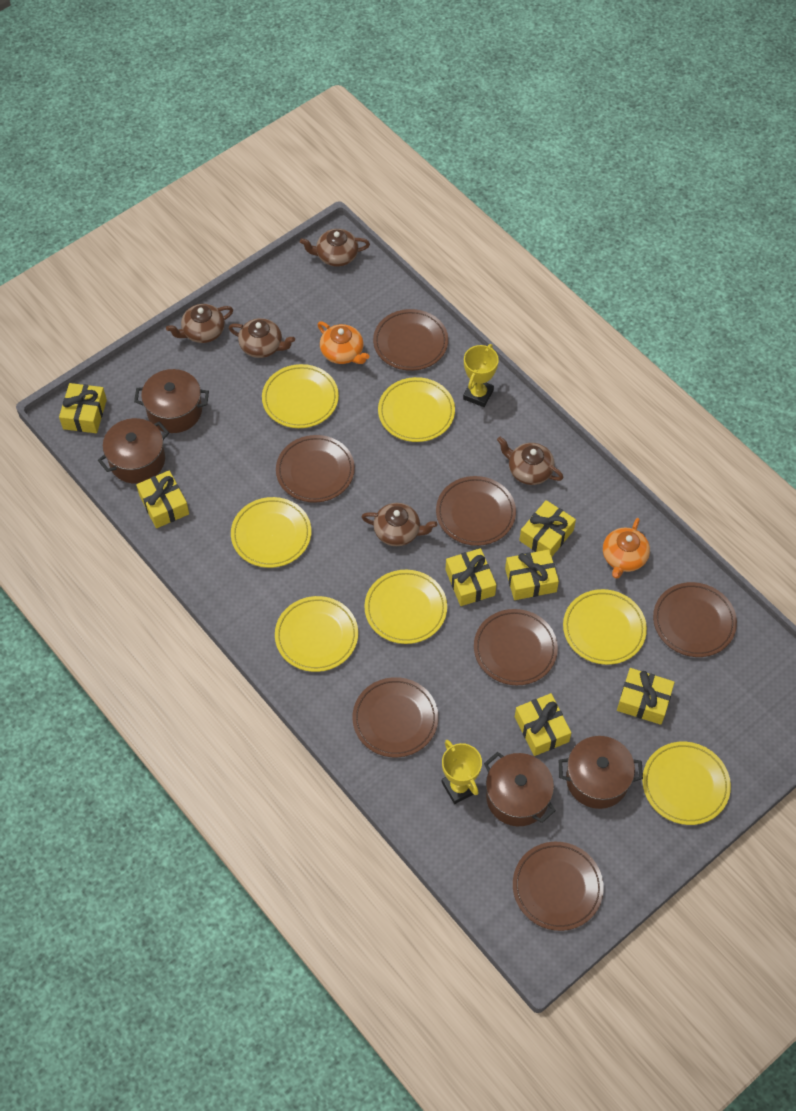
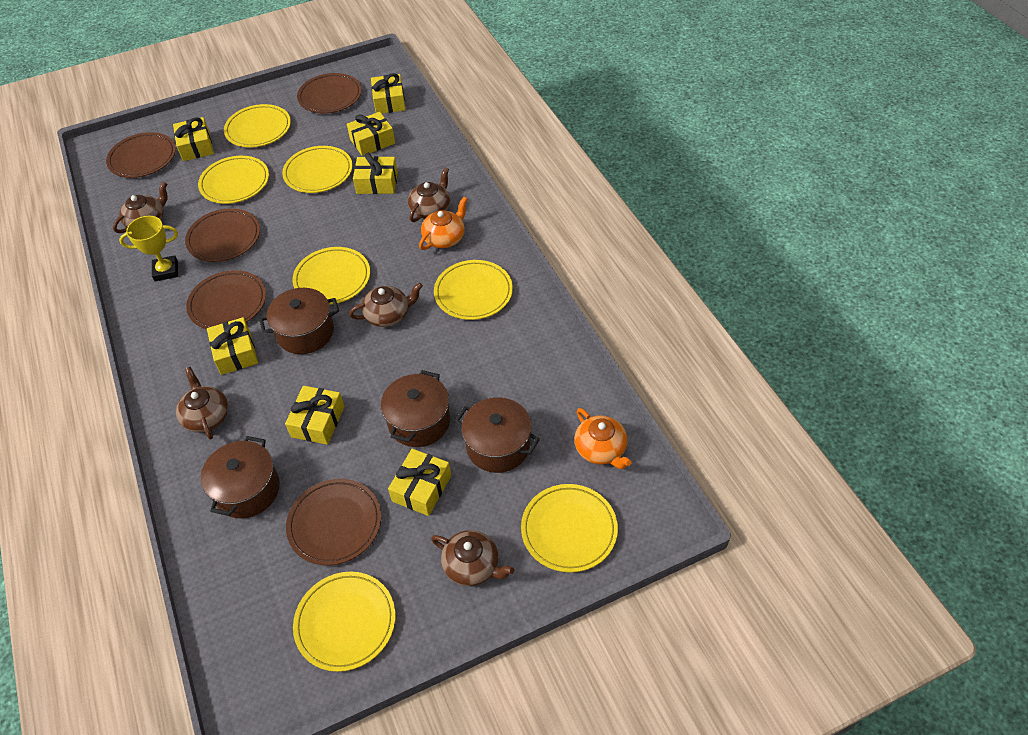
brown plate: 7 -> 5
yellow trophy: 2 -> 1

